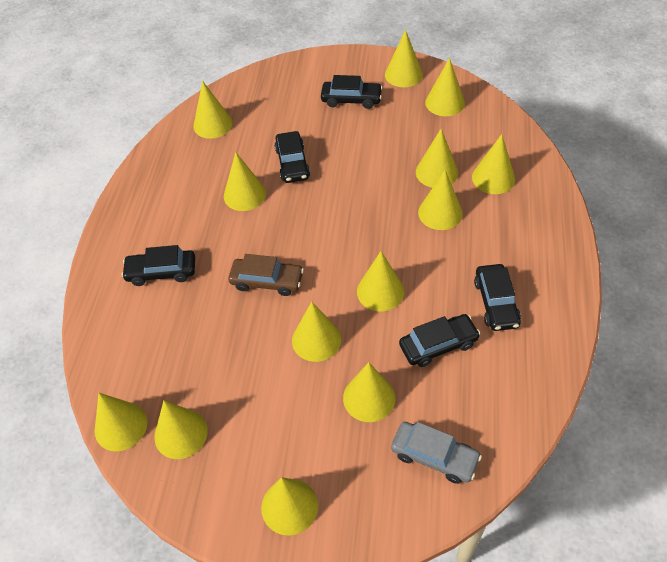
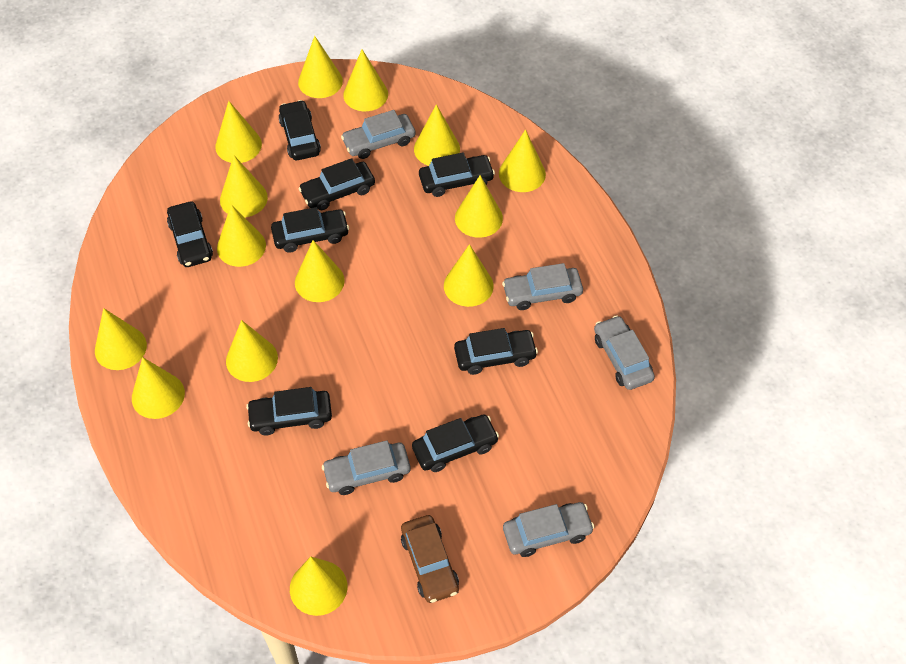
black car: 5 -> 8
grey car: 1 -> 5
yellow cone: 13 -> 14

